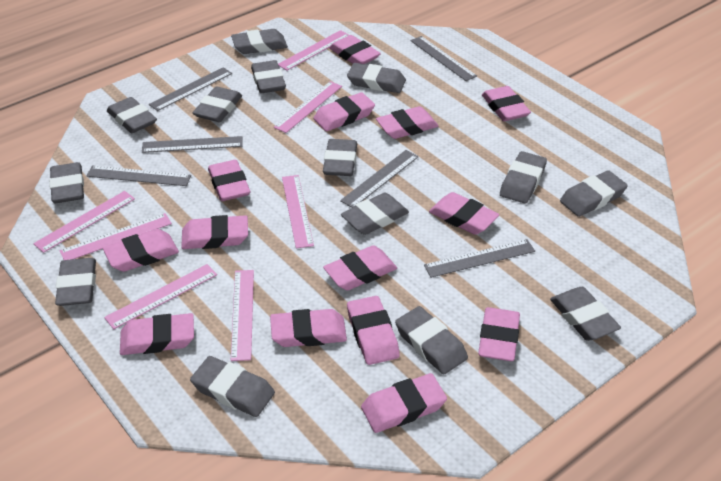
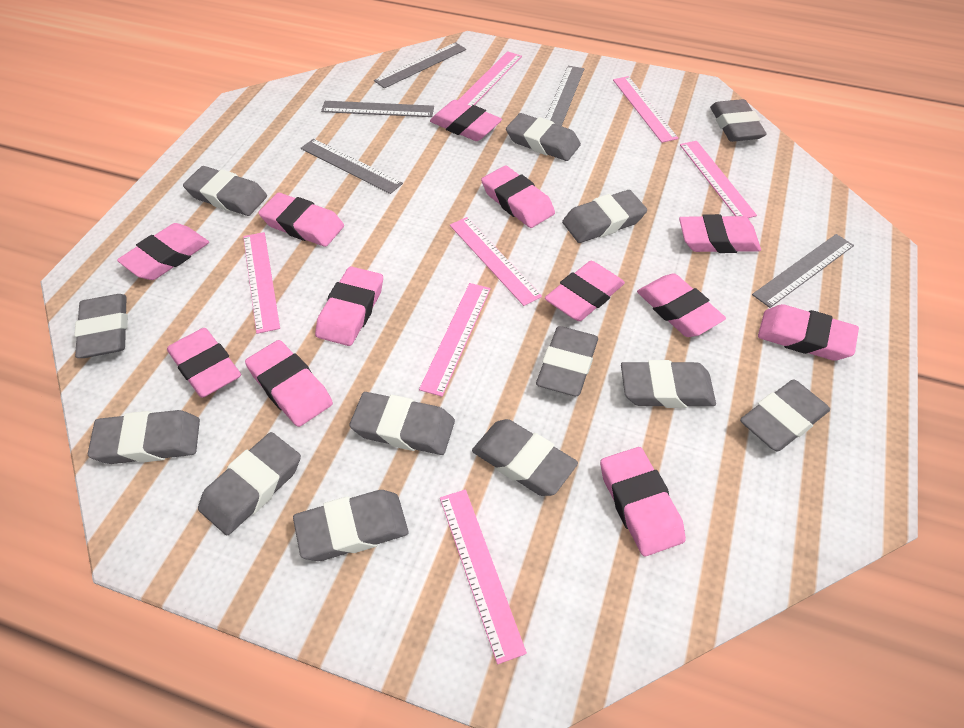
grey eraser: 14 -> 13
grey ruler: 6 -> 5
pink eraser: 14 -> 12

